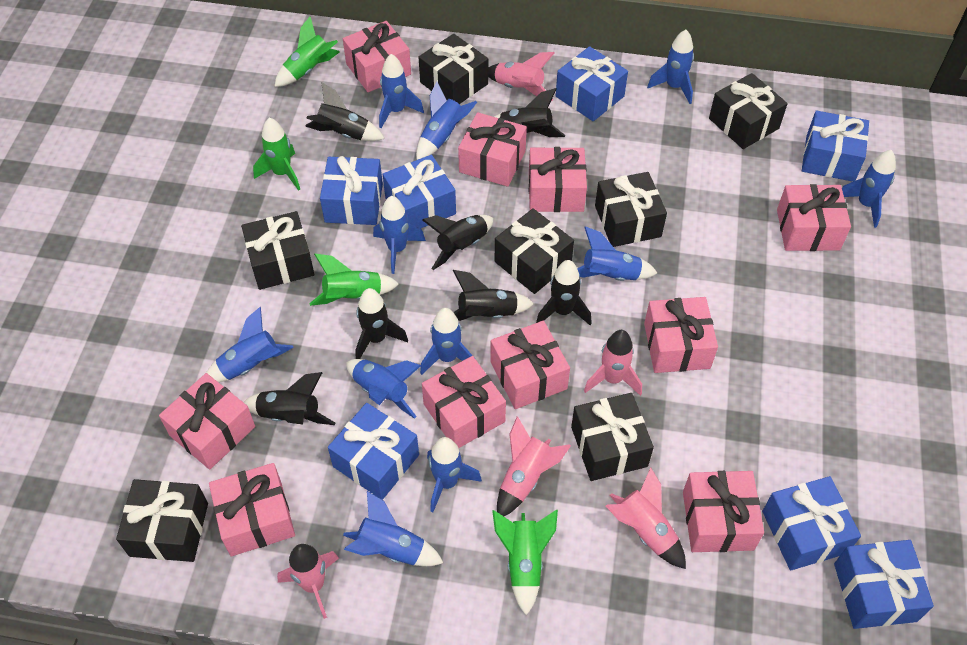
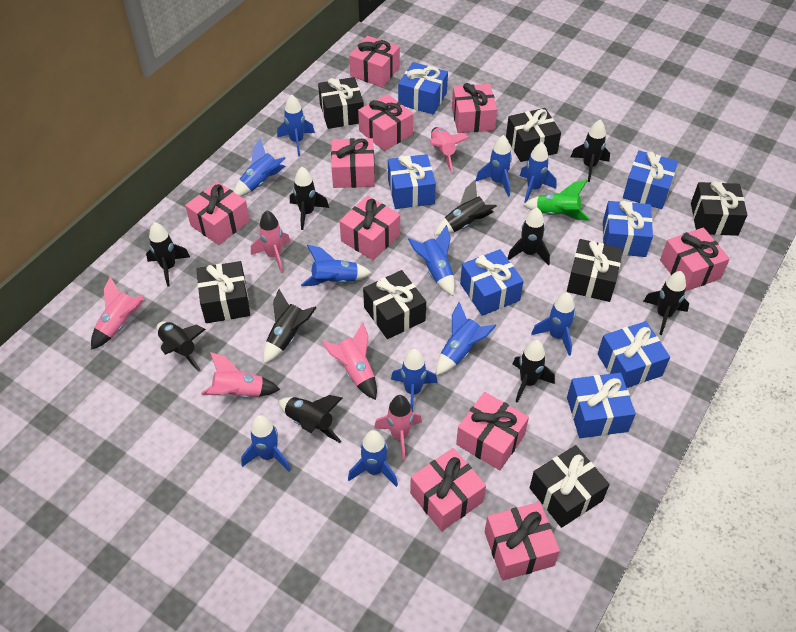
black rocket: 7 -> 10
green rocket: 4 -> 1
pink rocket: 5 -> 6

